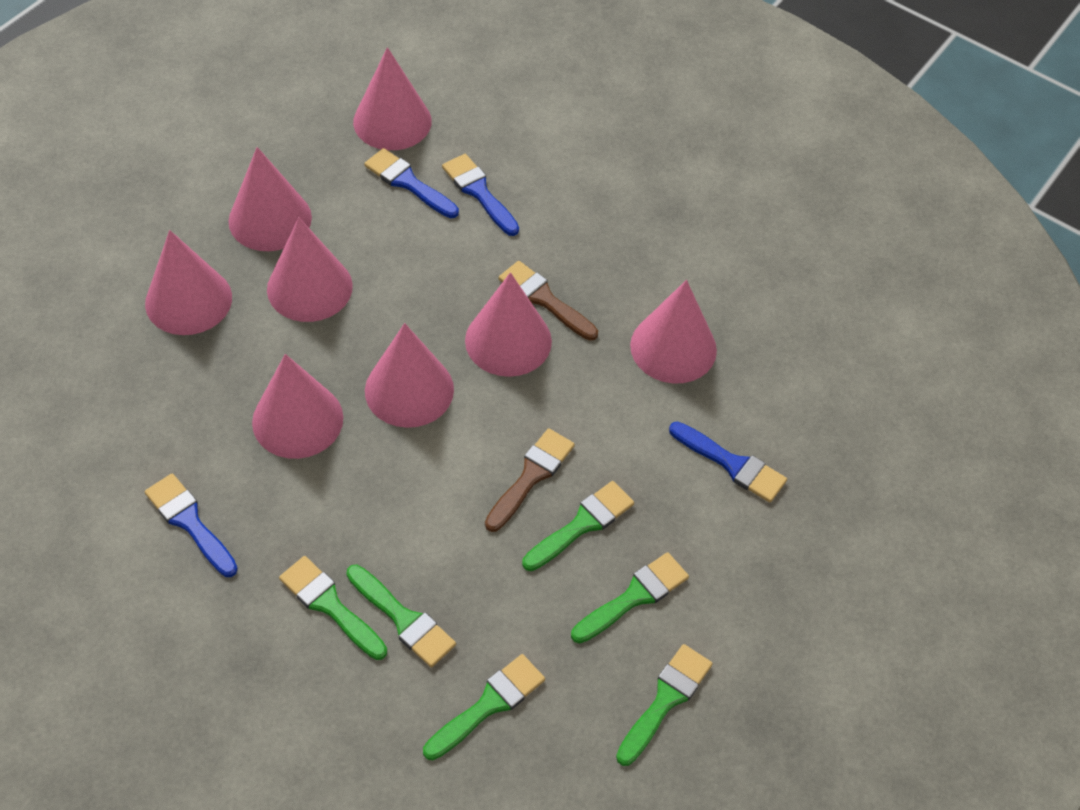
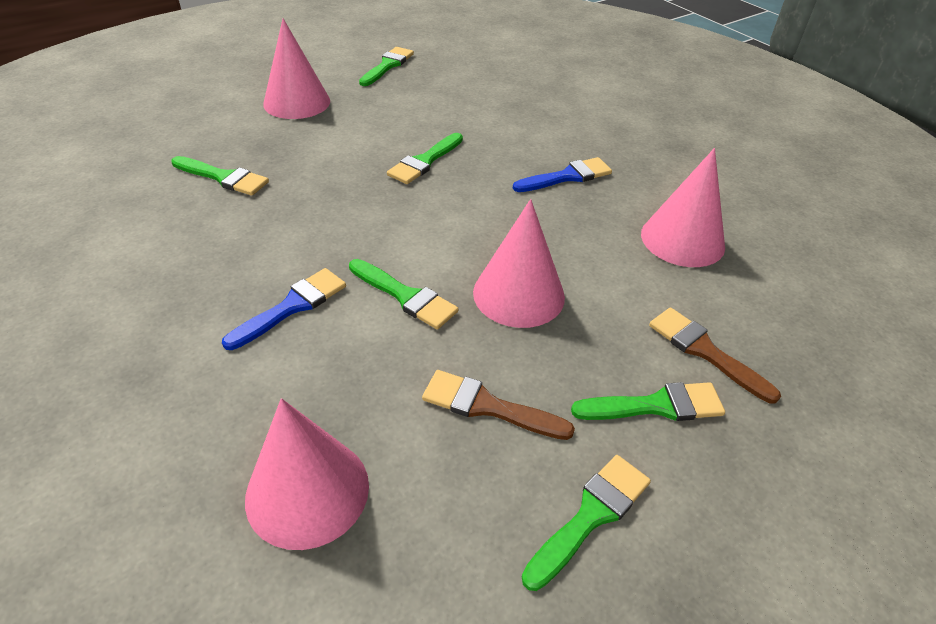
blue brush: 4 -> 2
pink cone: 8 -> 4

